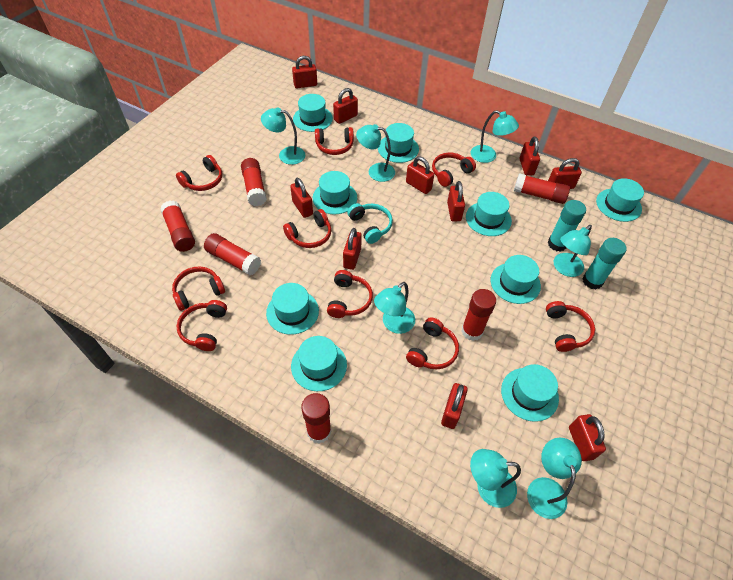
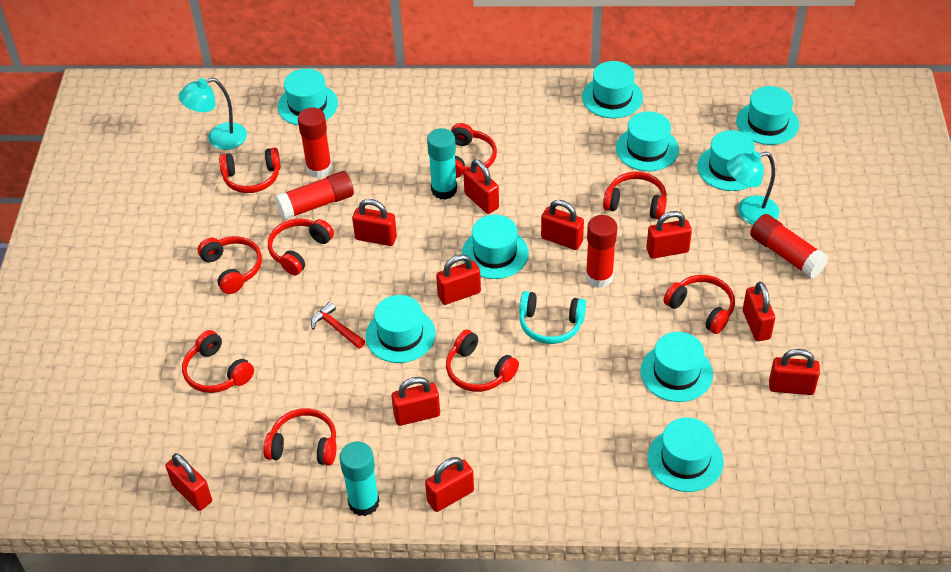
red glue stick: 6 -> 4
red hammer: 0 -> 1
turquoise lamp: 7 -> 2

